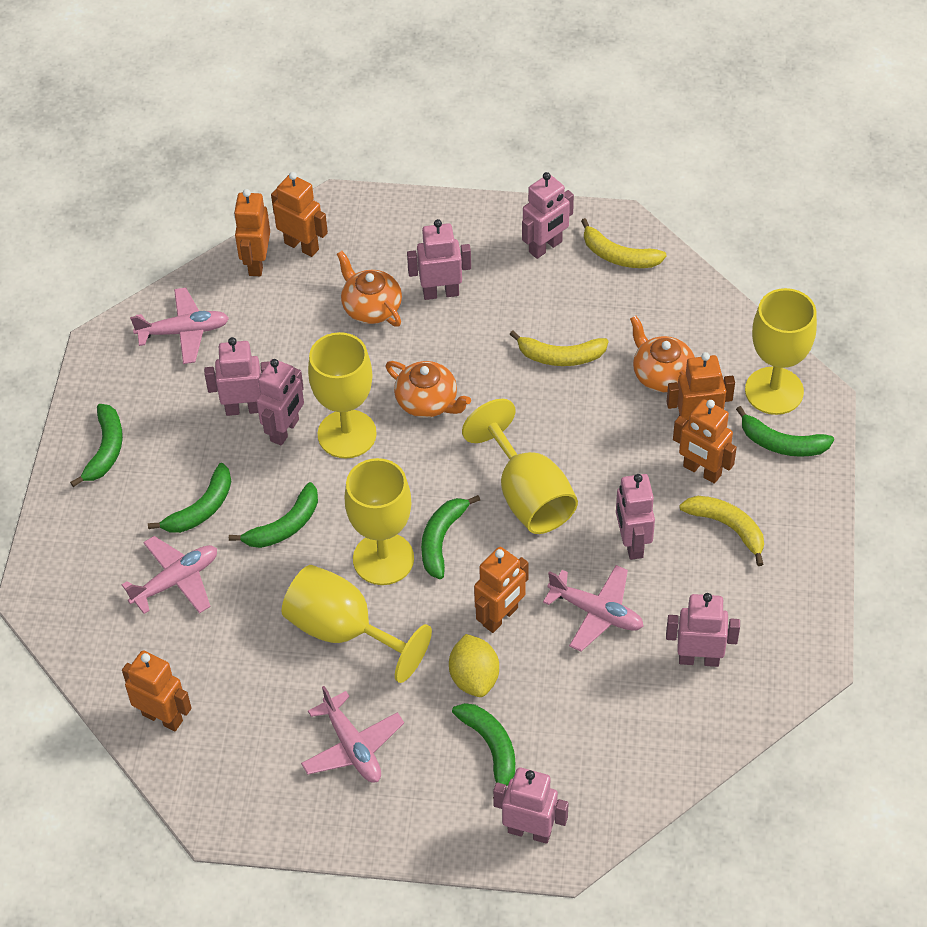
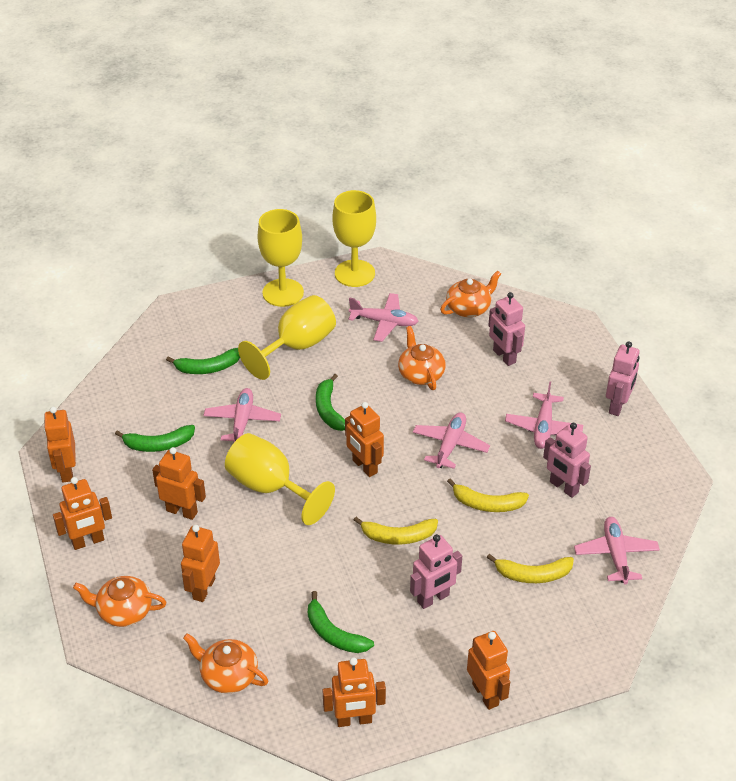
green banana: 6 -> 4
orange robot: 6 -> 7
orange teapot: 3 -> 4
pink plane: 4 -> 5
pink robot: 7 -> 4
yellow goblet: 5 -> 4
yellow lemon: 1 -> 0

